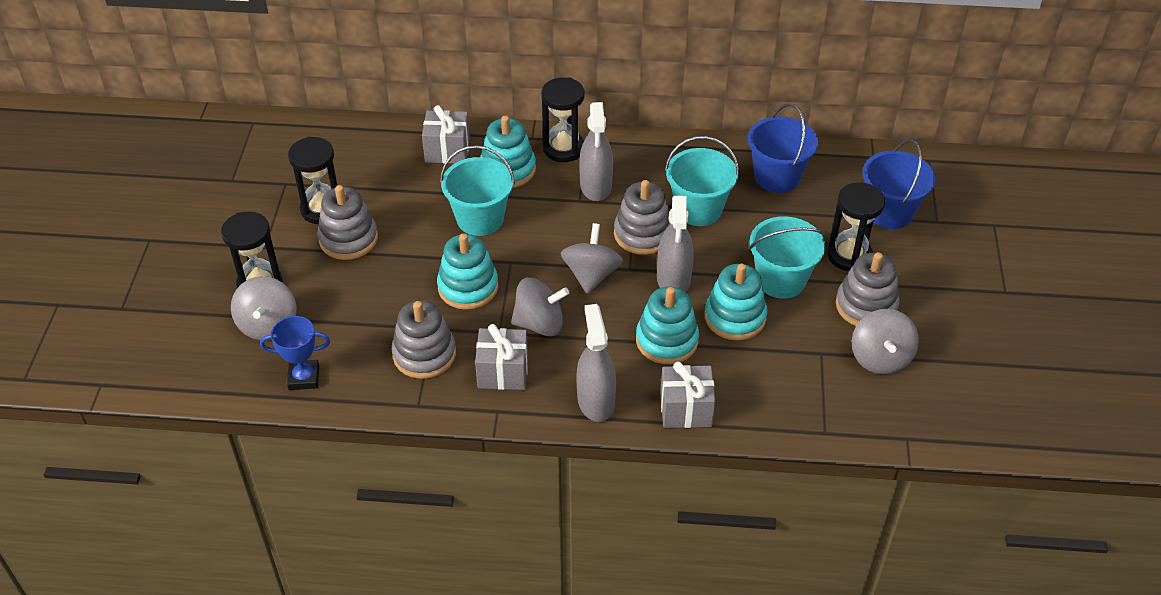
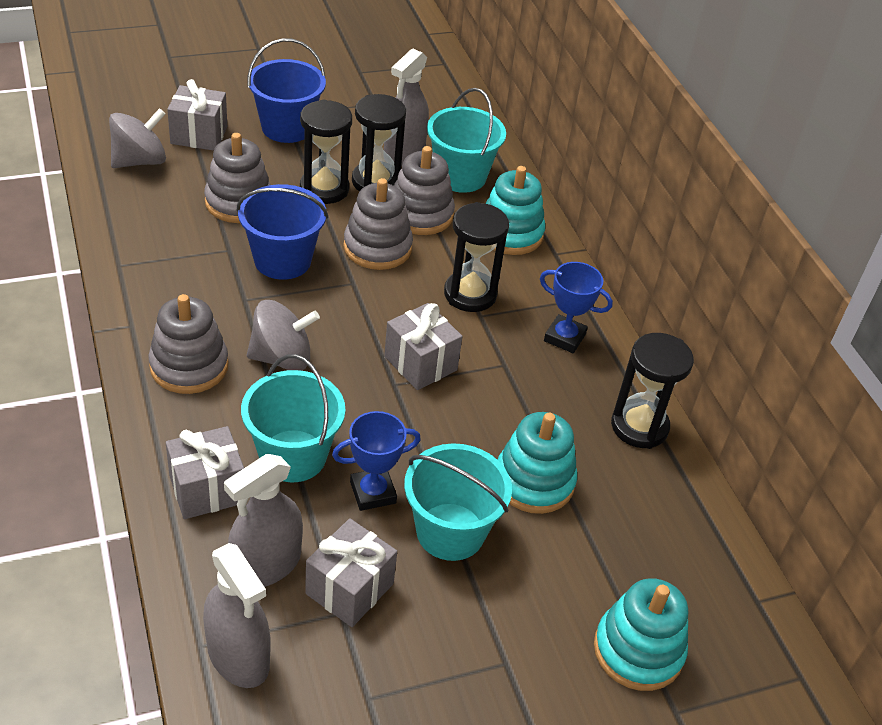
blue trophy: 1 -> 2
grey gift: 3 -> 4
grey spinning top: 4 -> 2
turquoise stacking toy: 4 -> 3

